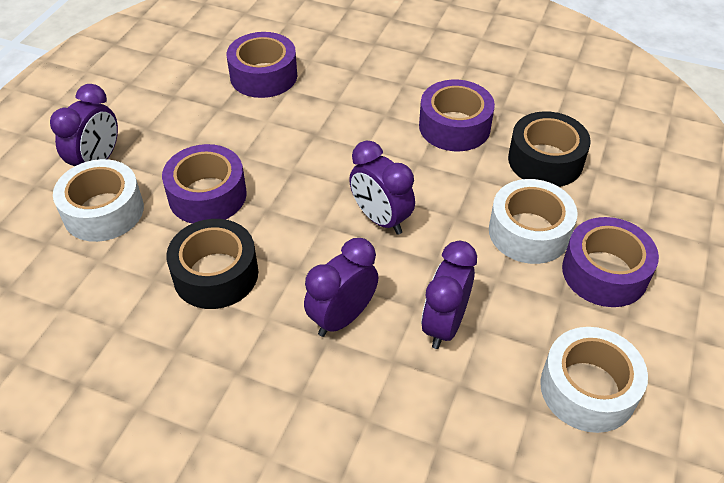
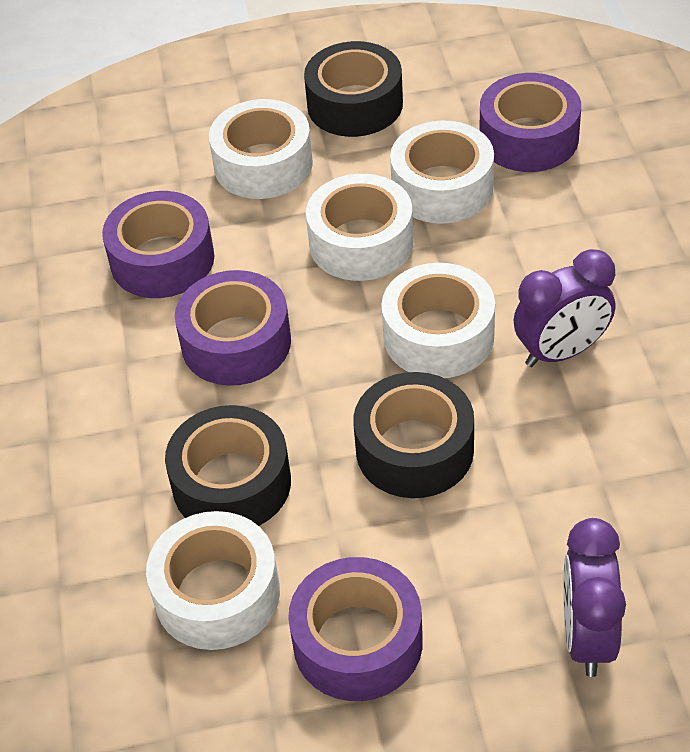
black tape: 2 -> 3
purple clock: 4 -> 2
white tape: 3 -> 5

